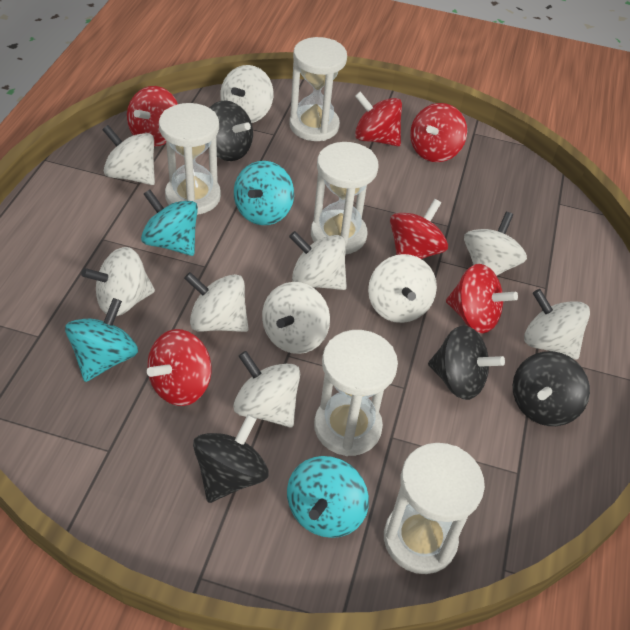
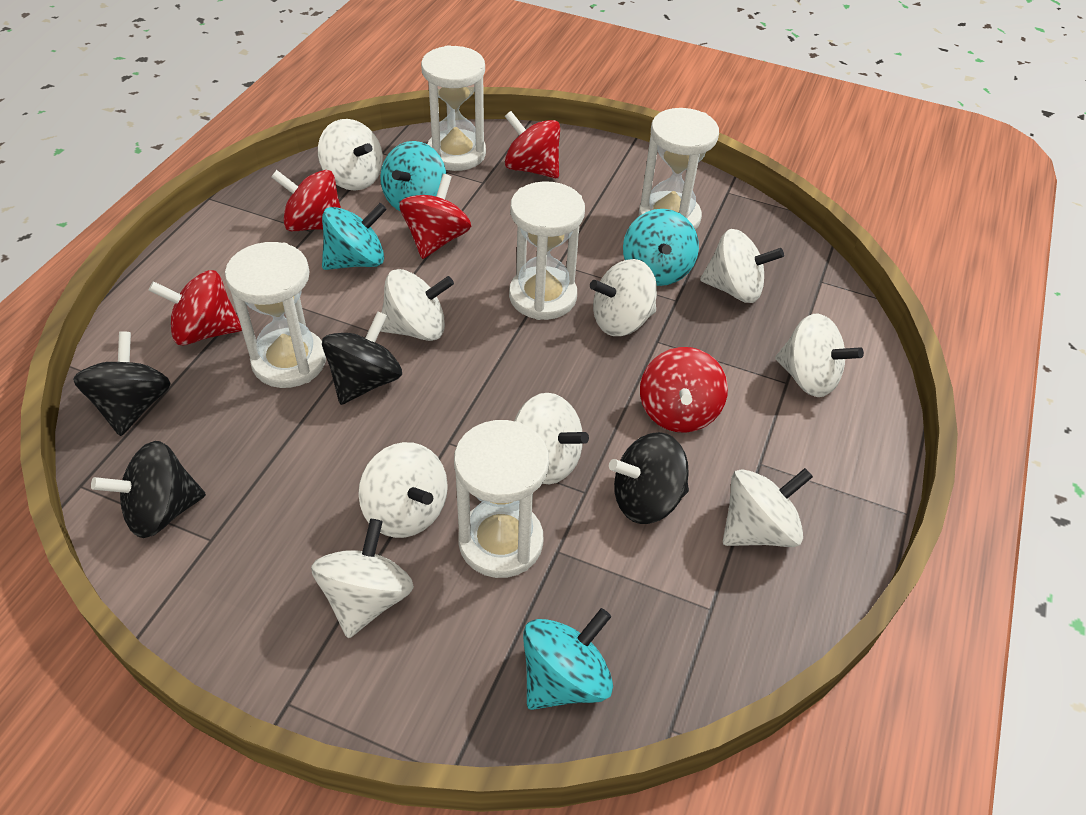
red spinning top: 6 -> 5
white spinning top: 10 -> 9

